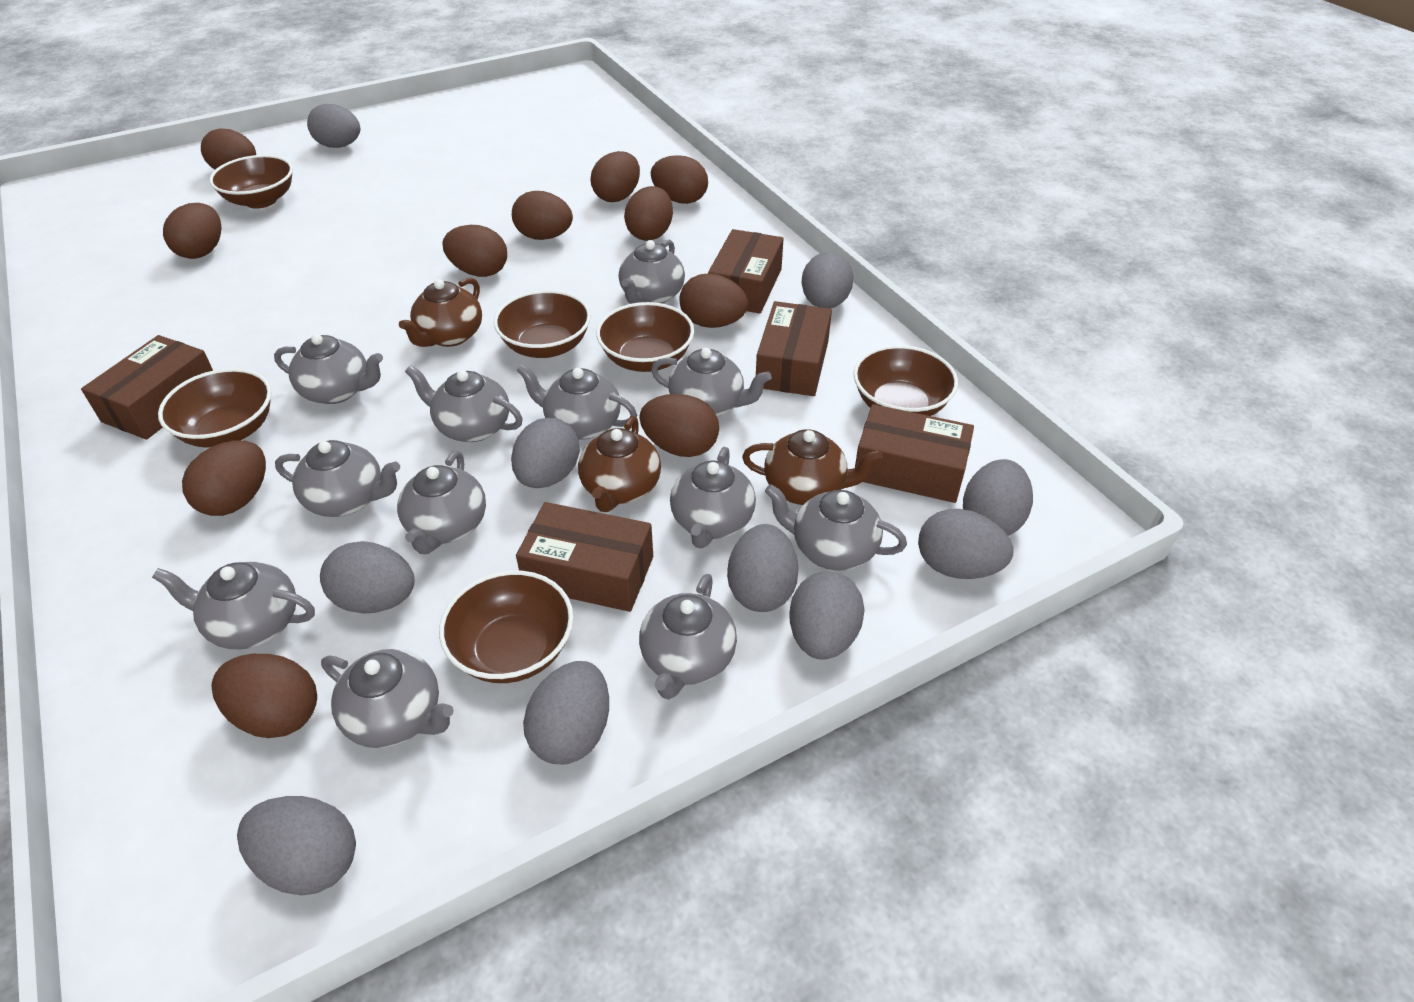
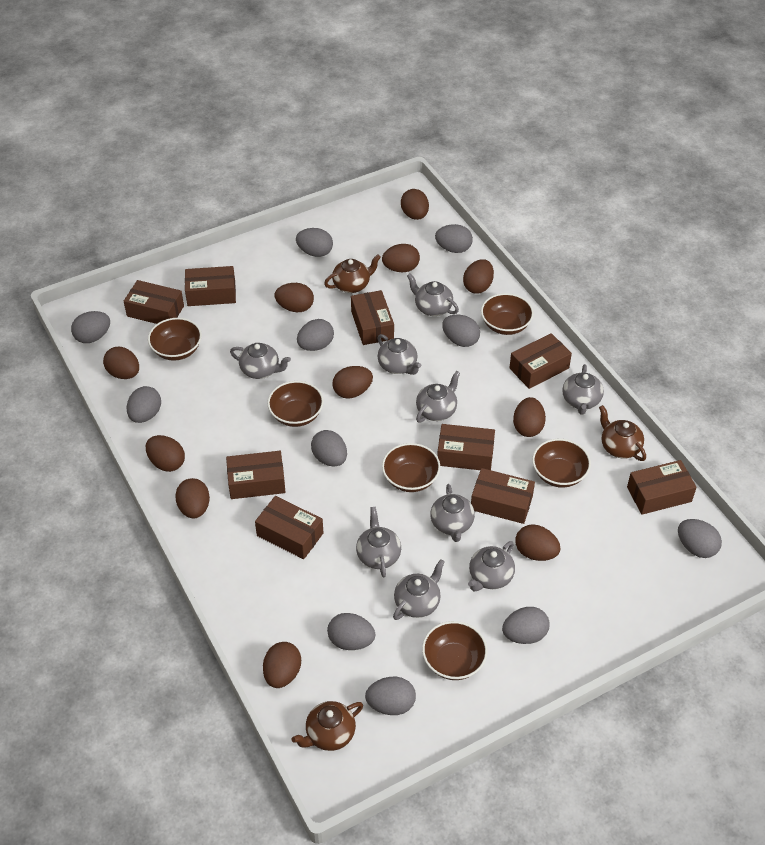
brown box: 5 -> 9
grey egg: 10 -> 11
grey teapot: 12 -> 9

